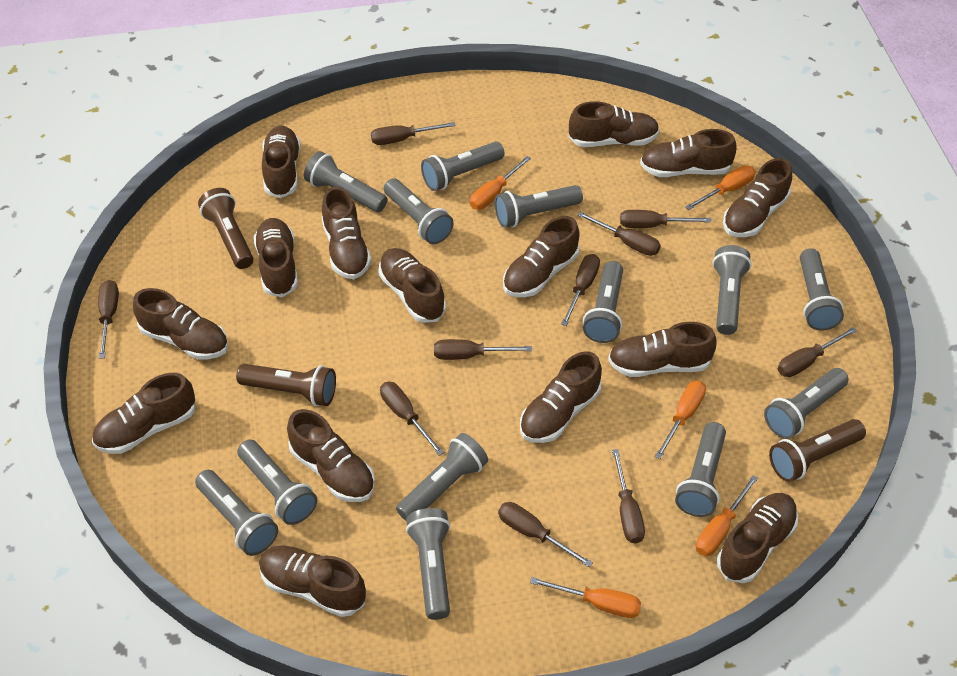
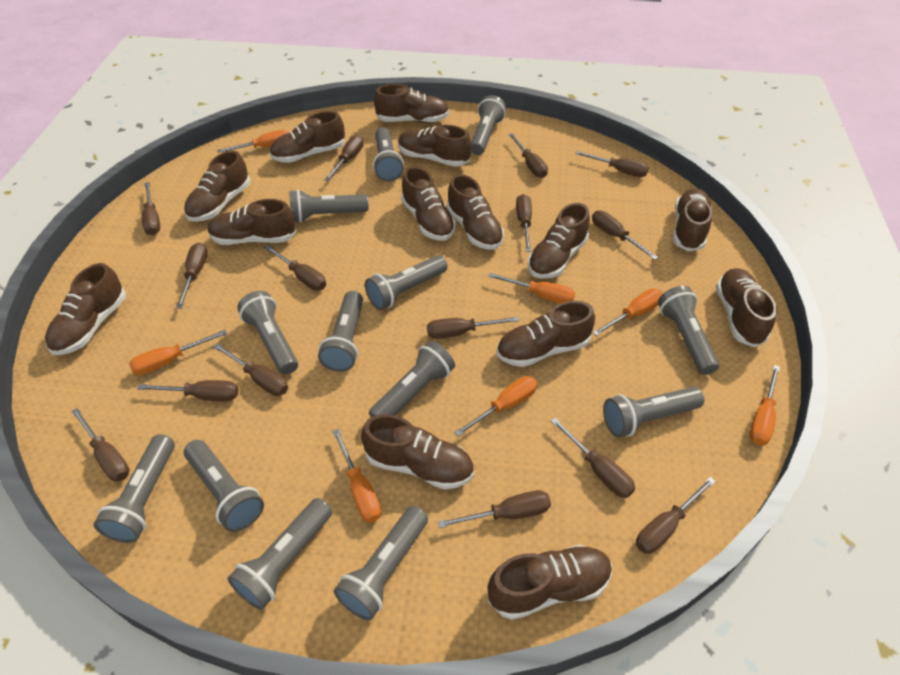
brown flashlight: 3 -> 0
brown screwdriver: 10 -> 15
brown shoe: 15 -> 14
orange screwdriver: 5 -> 7

